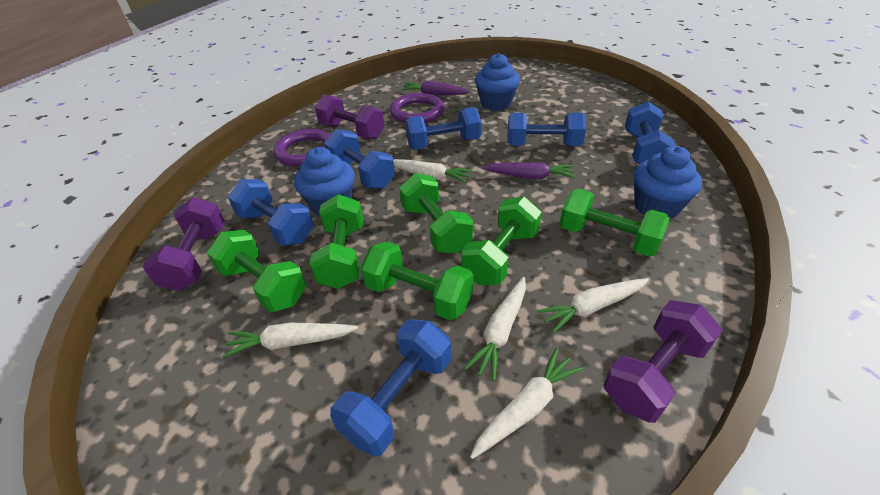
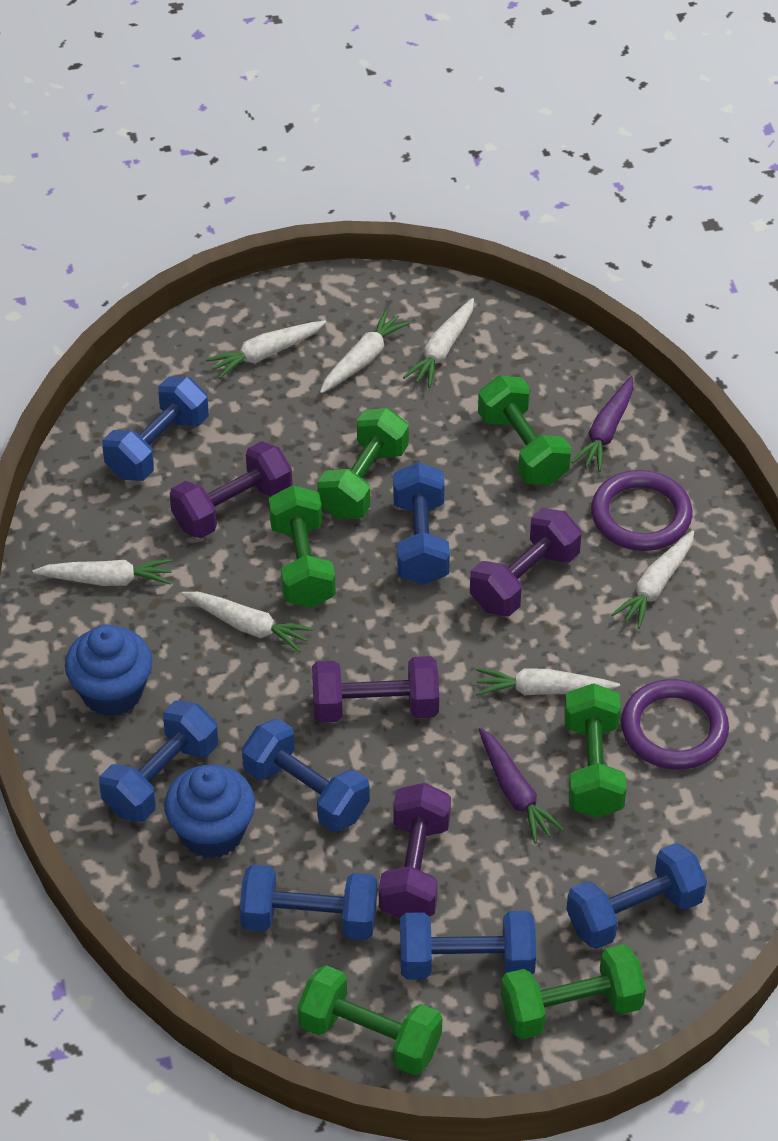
blue cupcake: 3 -> 2
blue dumbbell: 6 -> 7
purple dumbbell: 3 -> 4
white carrot: 5 -> 7

